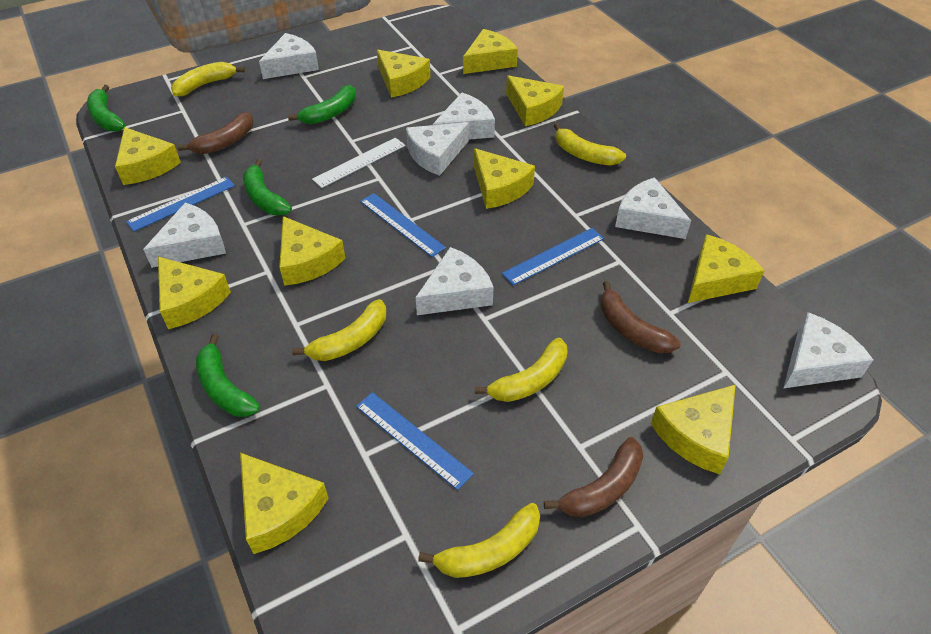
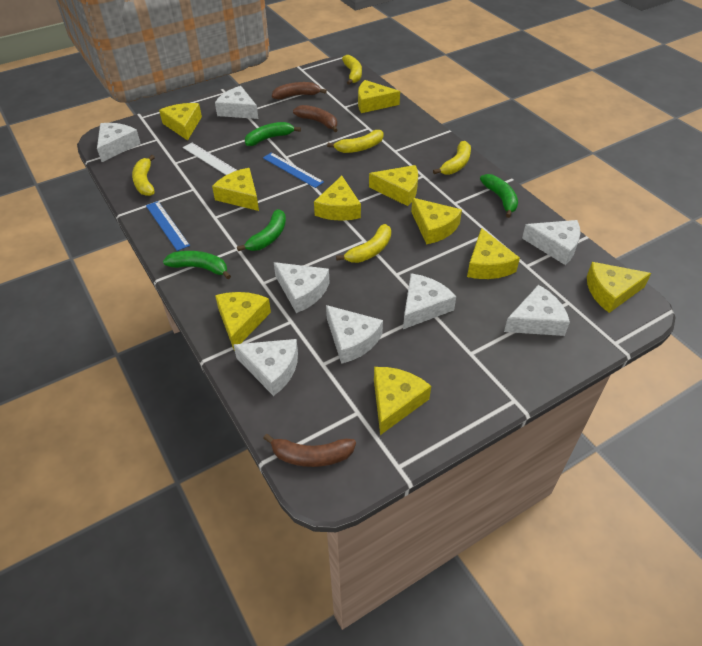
blue ruler: 4 -> 2
white cheese: 7 -> 8

